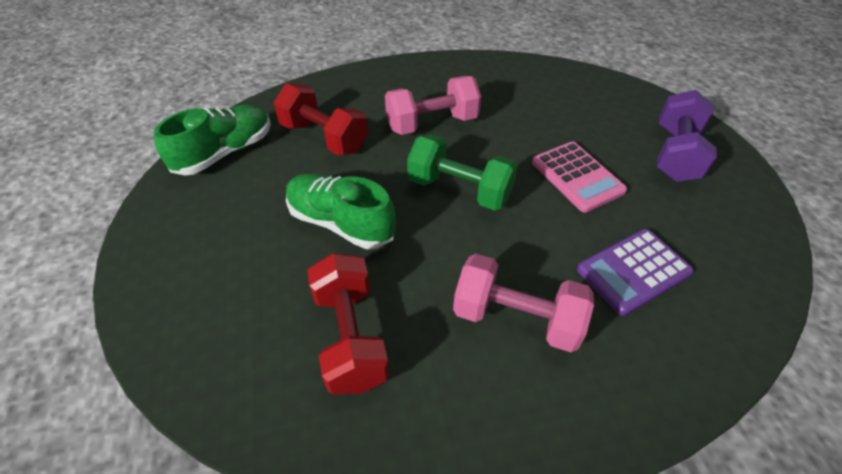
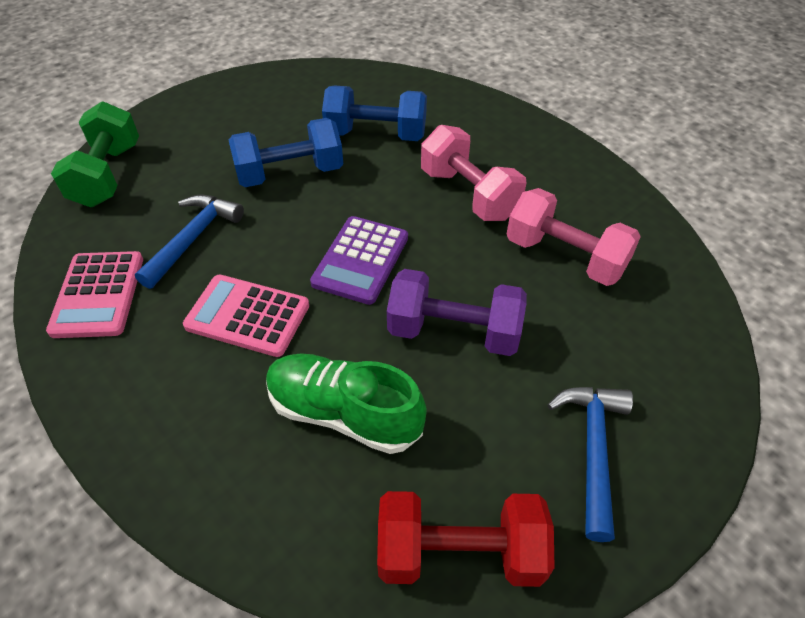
blue dumbbell: 0 -> 2
blue hammer: 0 -> 2
green shoe: 2 -> 1
pink calculator: 1 -> 2
red dumbbell: 2 -> 1

